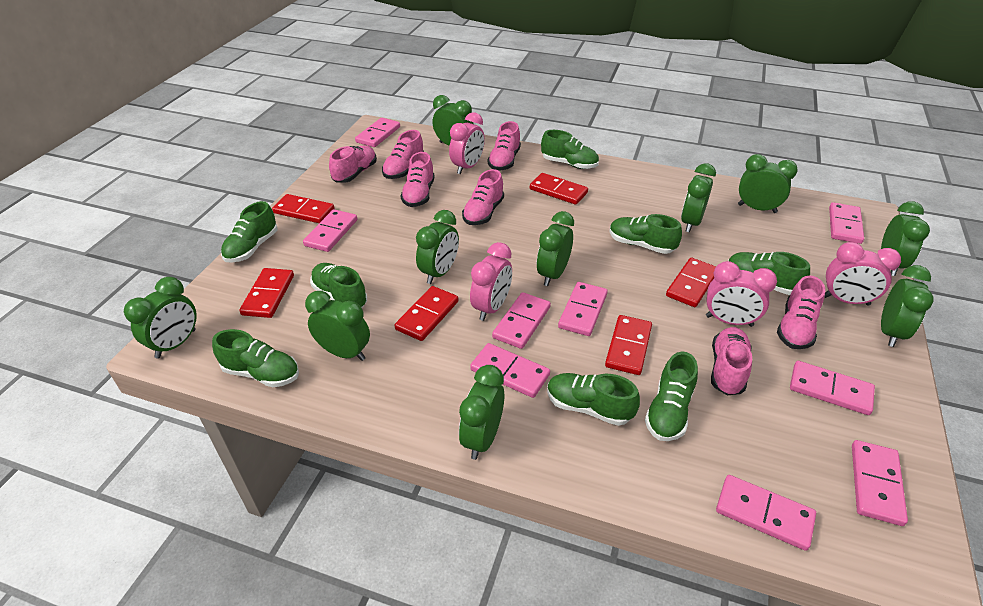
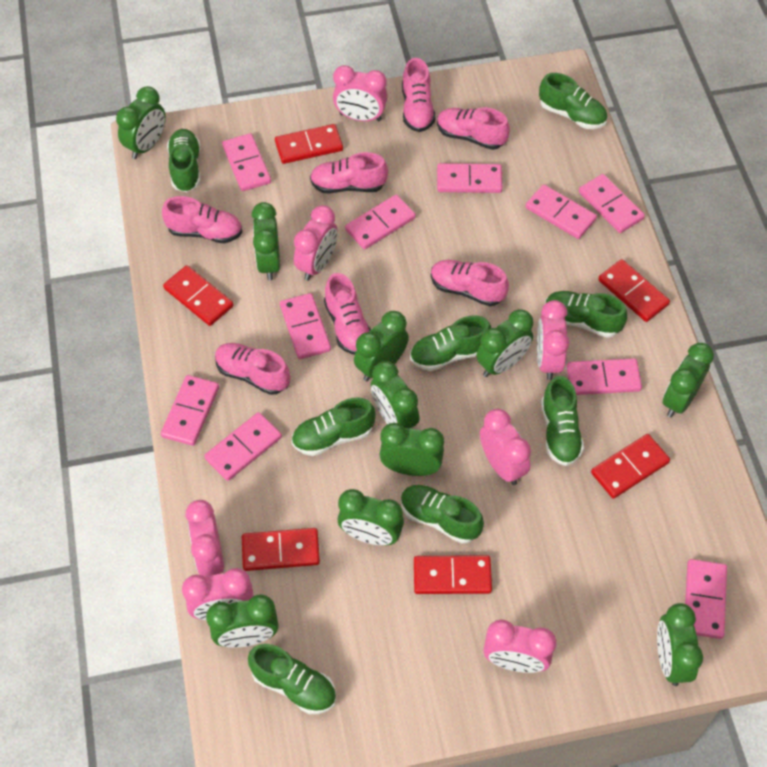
pink clock: 4 -> 7
pink domino: 9 -> 10

